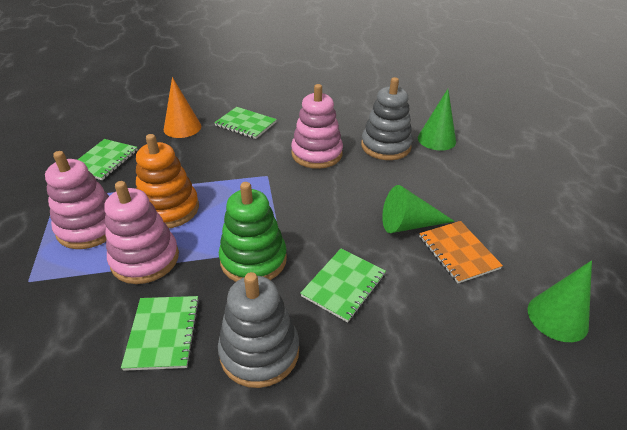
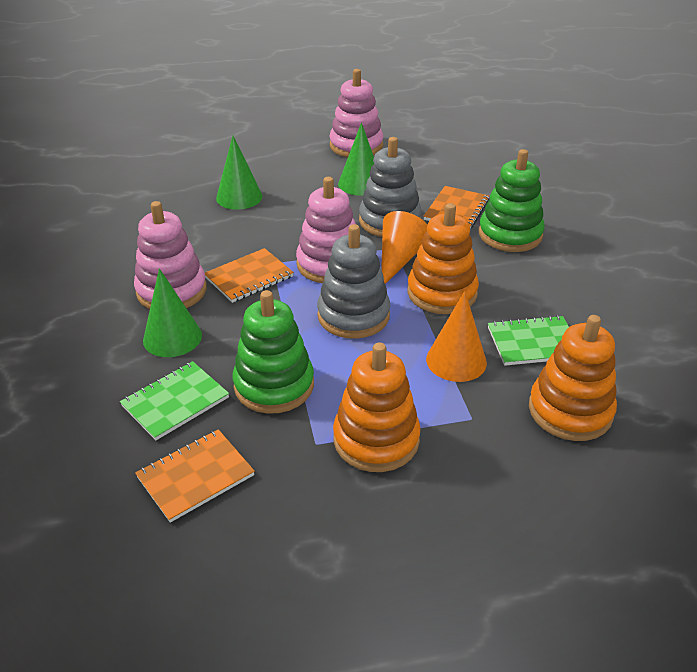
green notebook: 4 -> 2
green stacking toy: 1 -> 2
orange cone: 1 -> 2
orange notebook: 1 -> 3
orange stacking toy: 1 -> 3

